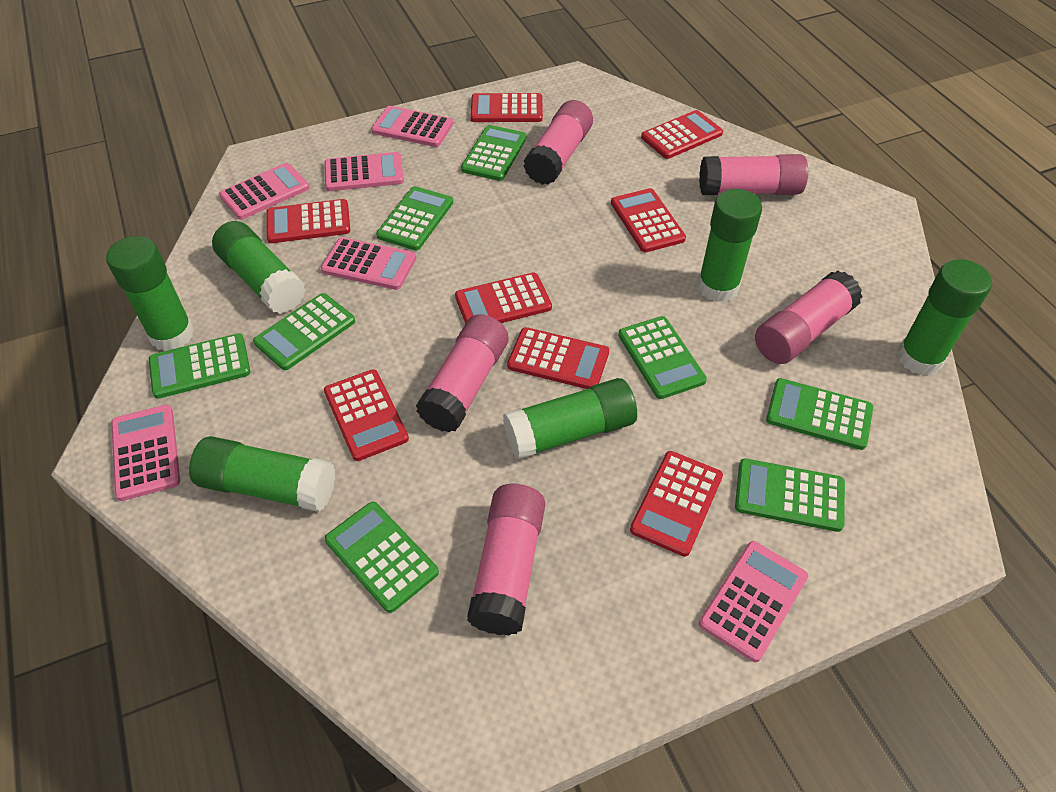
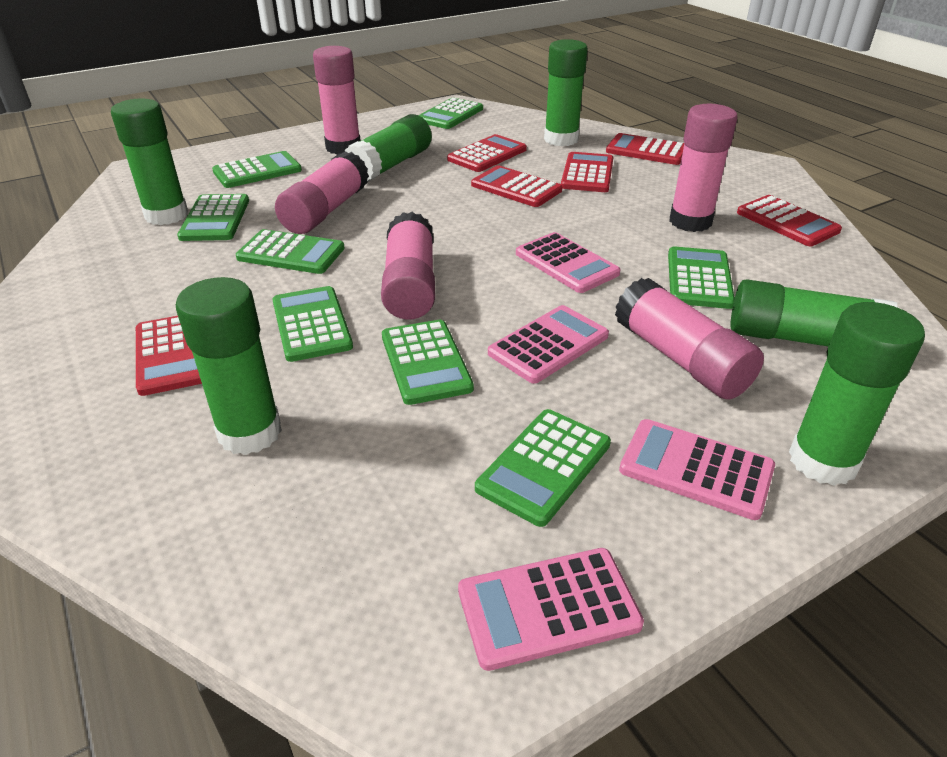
pink calculator: 6 -> 4
red calculator: 8 -> 6

